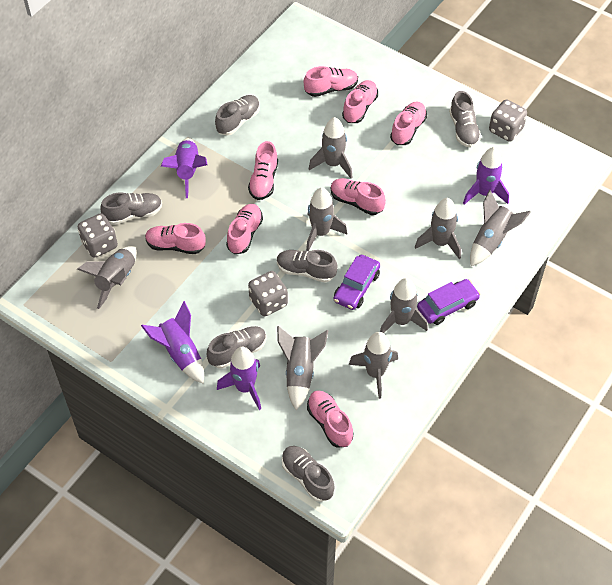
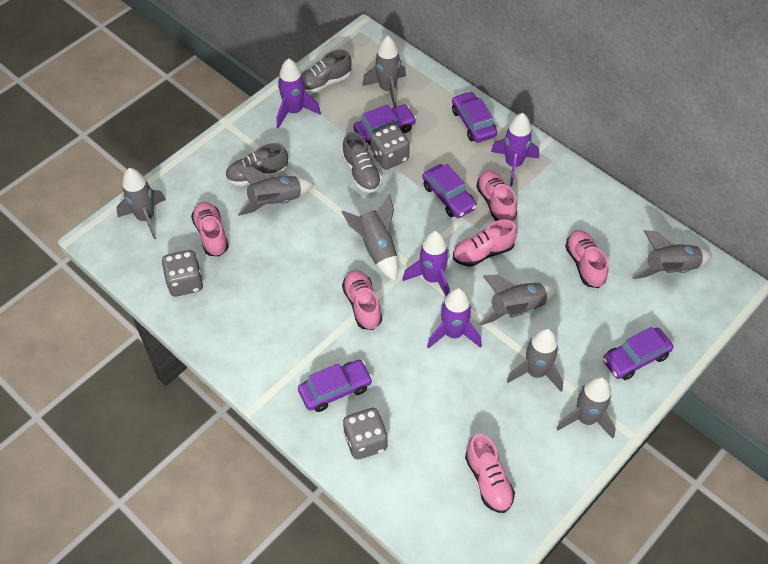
grey shoe: 6 -> 3
pink shoe: 8 -> 6
purple car: 2 -> 5

